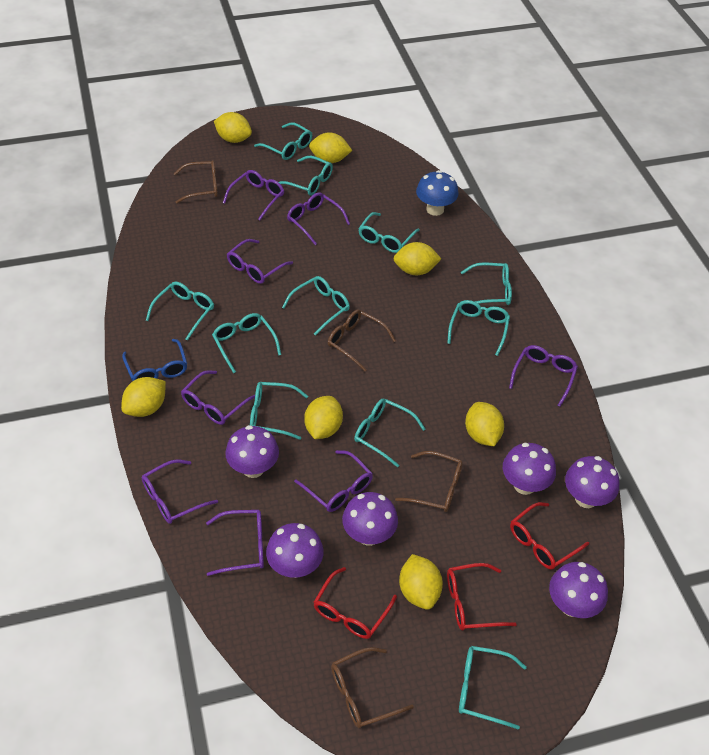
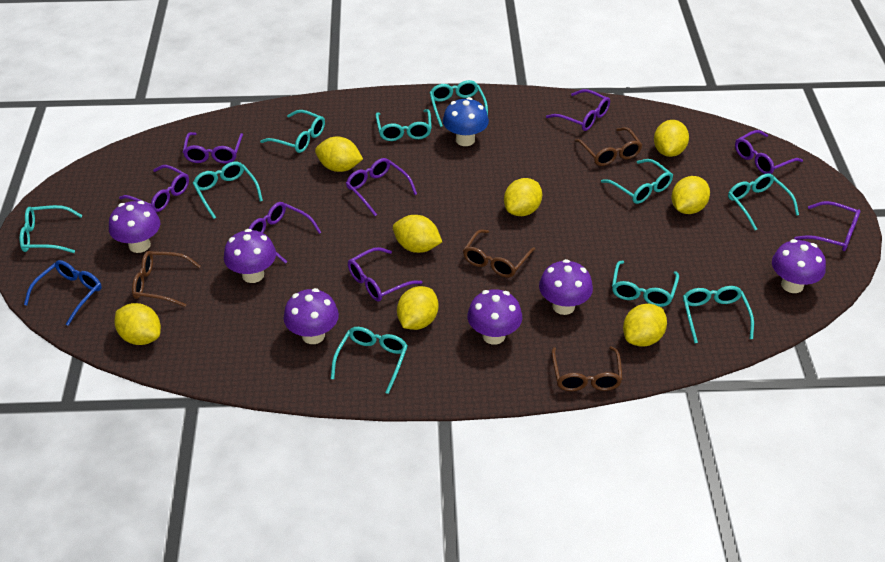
red glasses: 3 -> 0
turquoise glasses: 11 -> 10
yellow lemon: 7 -> 8

